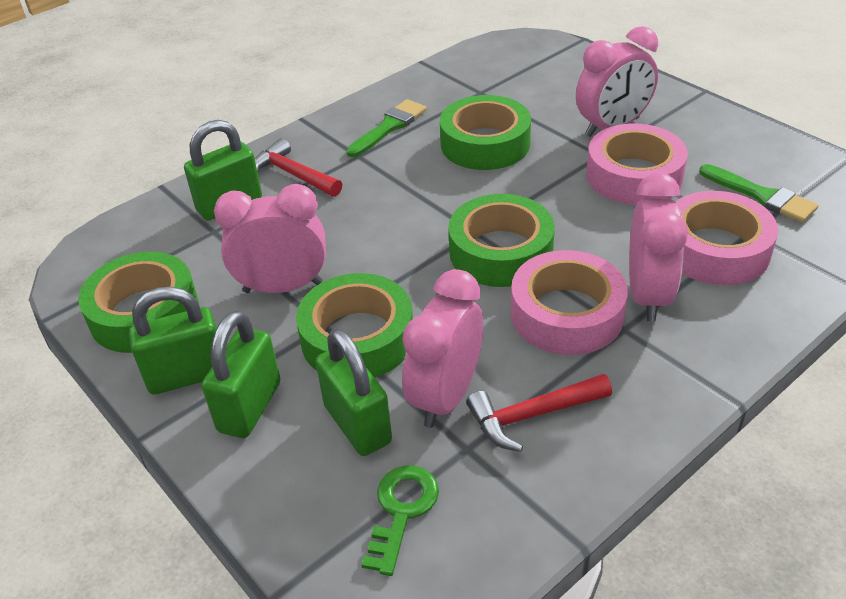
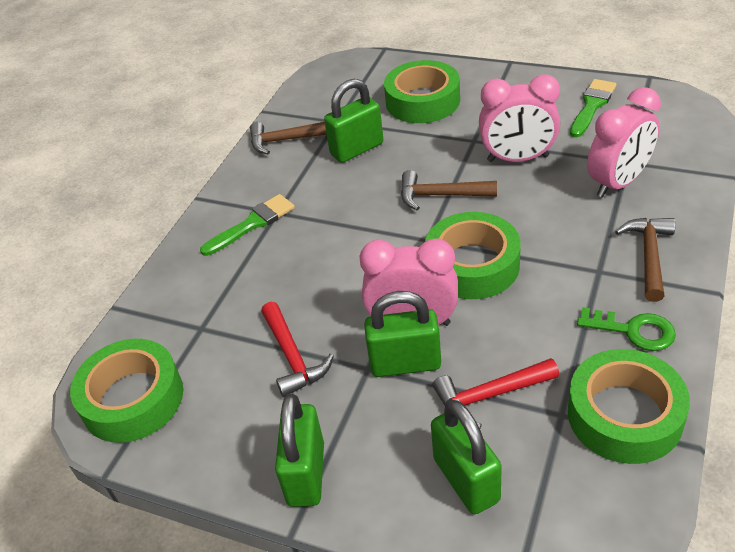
brown hammer: 0 -> 3
pink clock: 4 -> 3
pink tape: 3 -> 0

